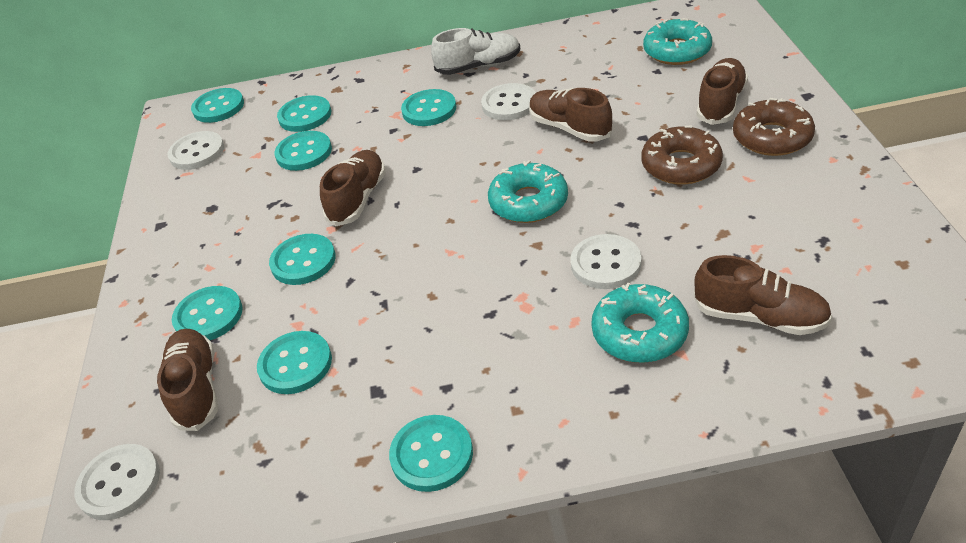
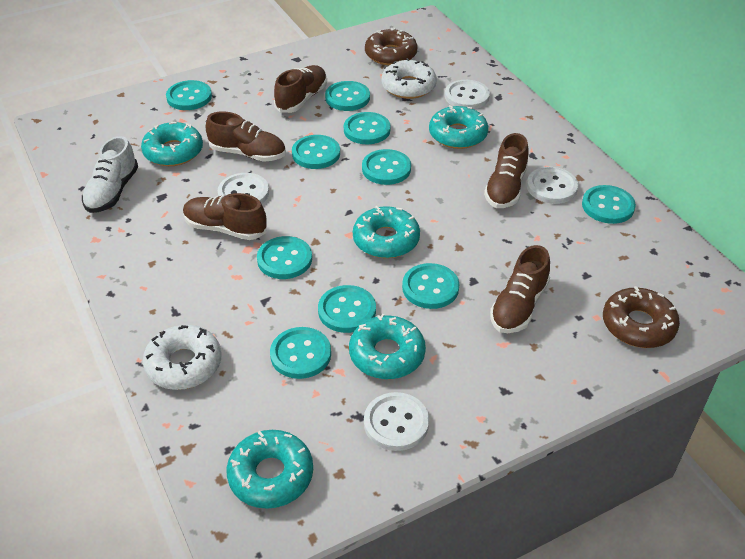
turquoise button: 8 -> 10
turquoise donut: 3 -> 5
white donut: 0 -> 2

